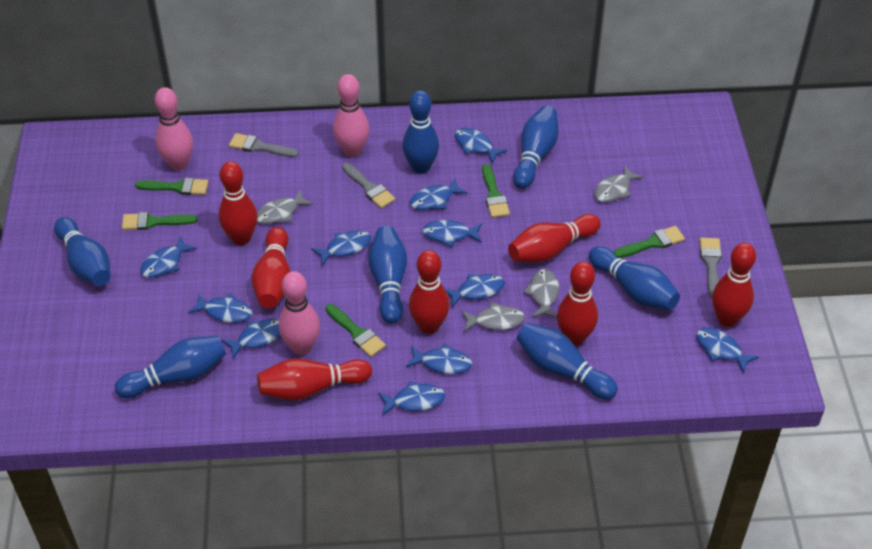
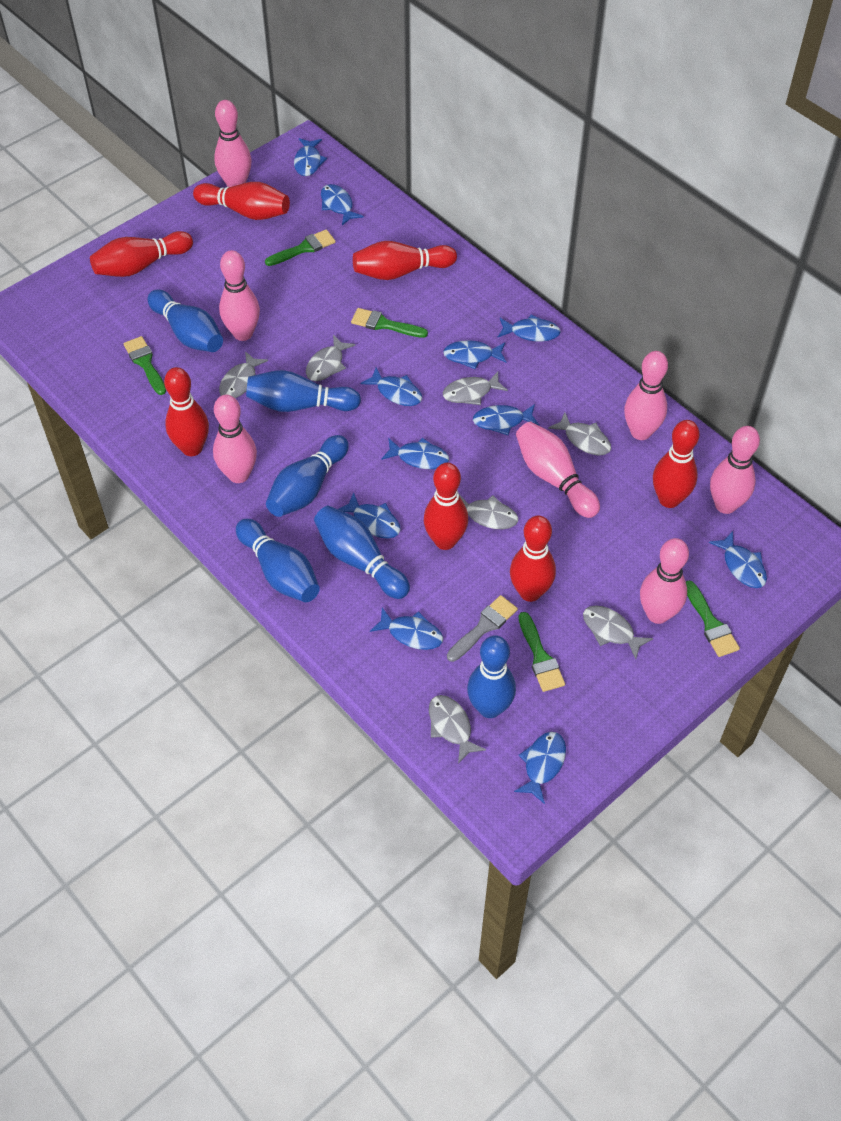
blue bowling pin: 7 -> 6
grey brush: 3 -> 1
grey fish: 4 -> 7
pink bowling pin: 3 -> 7

